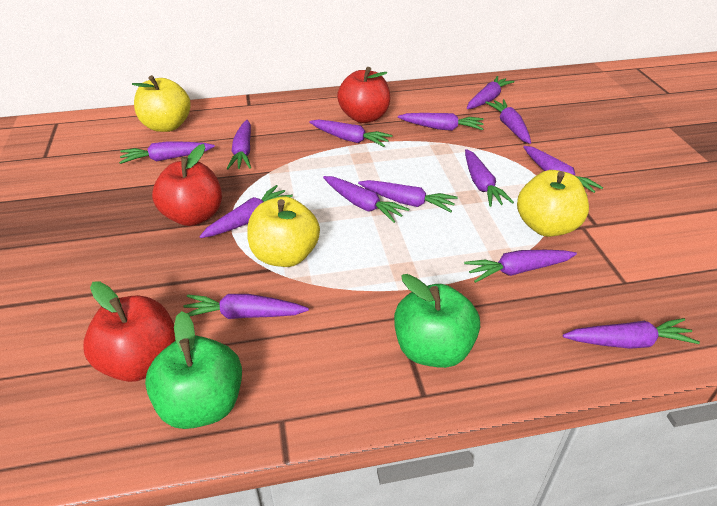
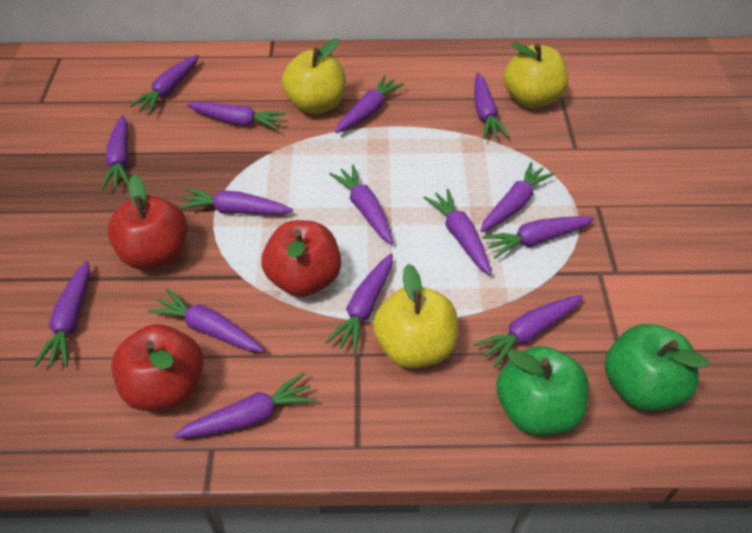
purple carrot: 14 -> 15

